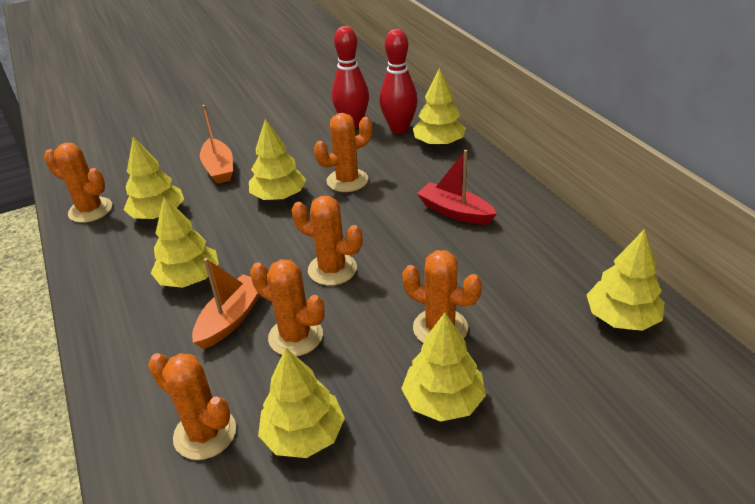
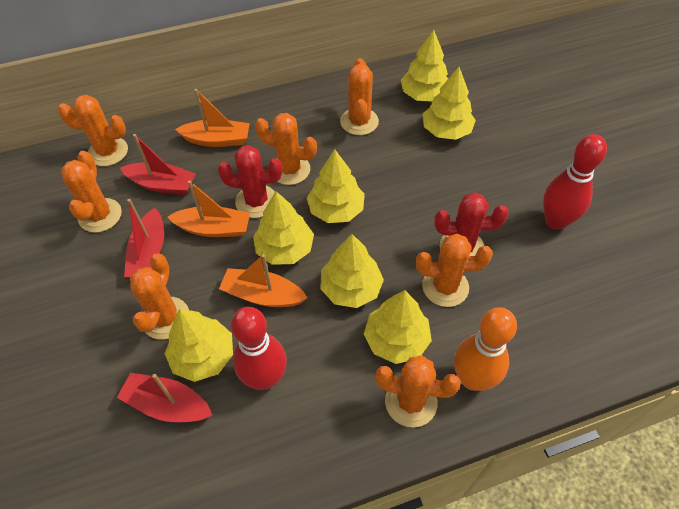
orange boat: 2 -> 3
orange bowling pin: 0 -> 1
orange cactus: 6 -> 7
red boat: 1 -> 3
red cactus: 0 -> 2

